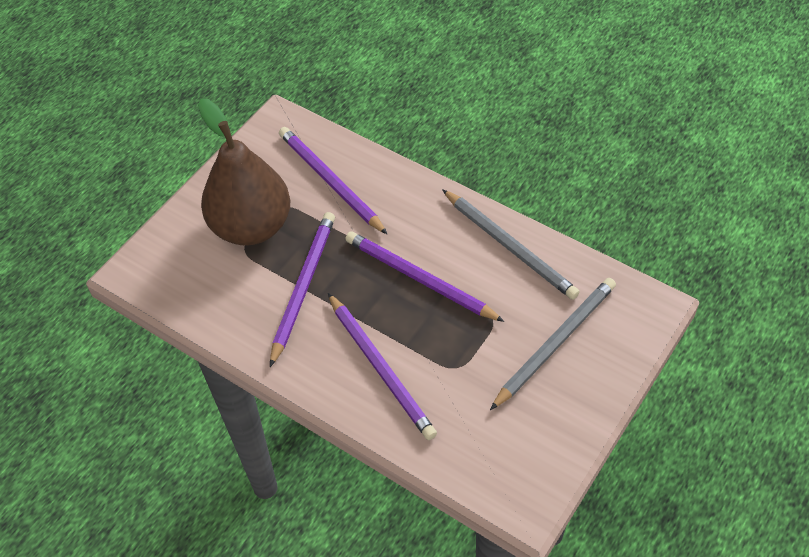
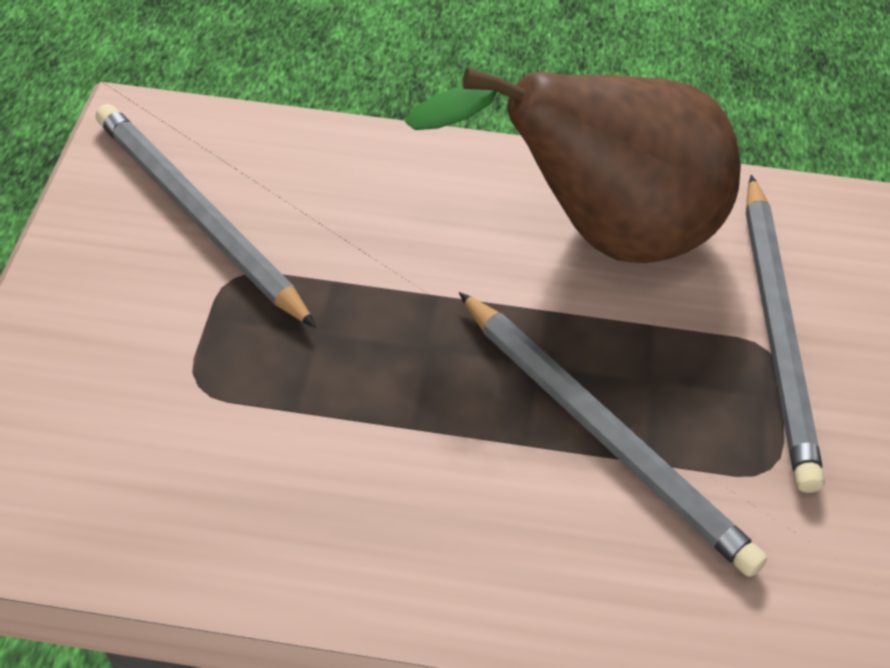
grey pencil: 2 -> 3
purple pencil: 4 -> 0

